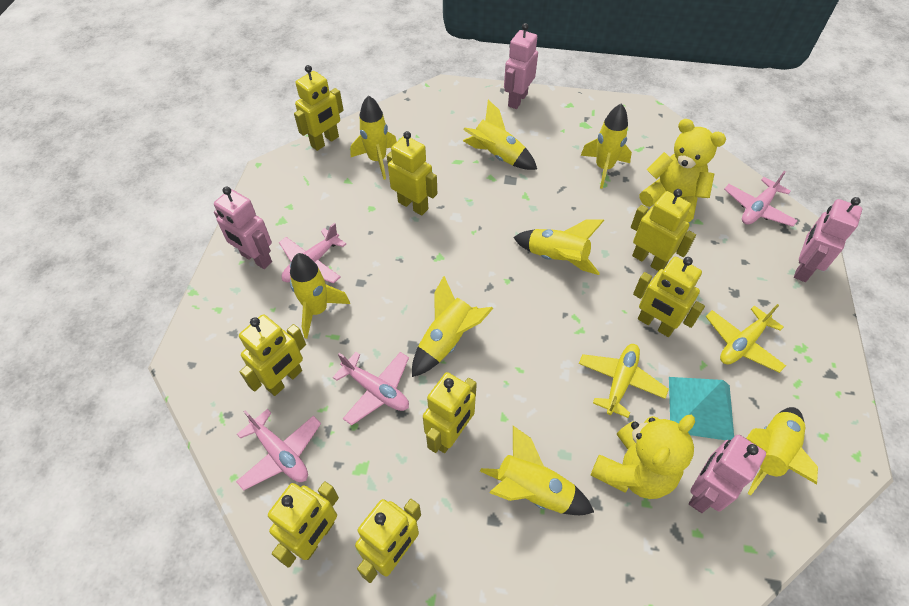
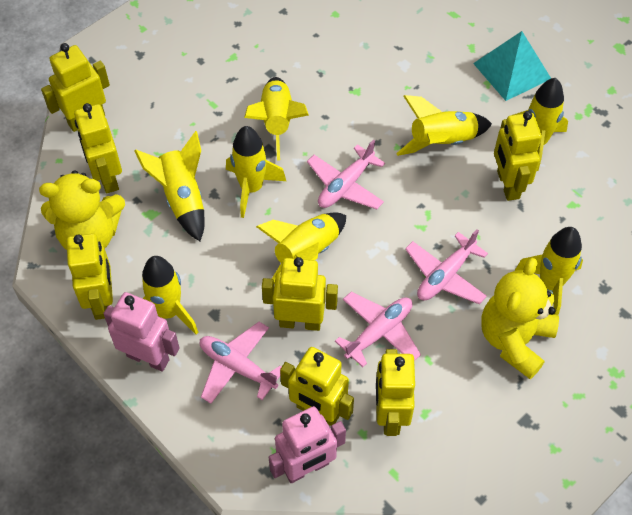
pink robot: 4 -> 2
yellow plane: 2 -> 0
yellow robot: 8 -> 7

